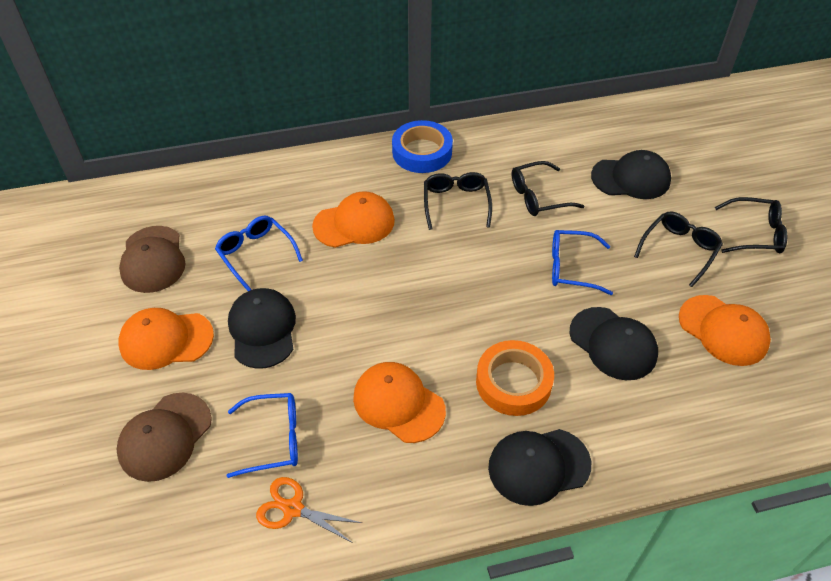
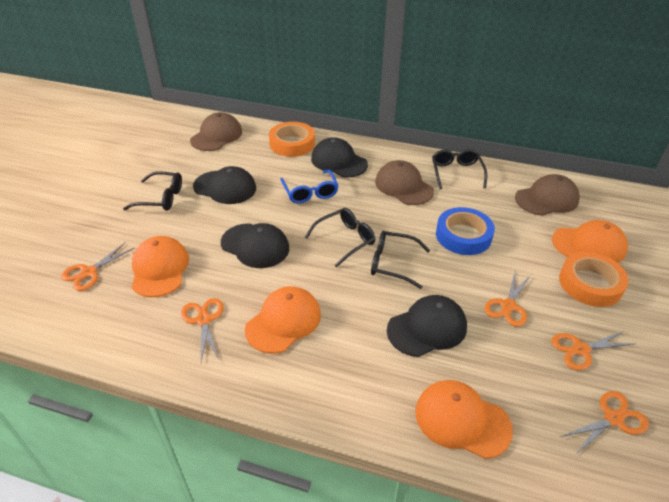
blue glasses: 3 -> 1
brown cap: 2 -> 3
orange scissors: 1 -> 5
orange tape: 1 -> 2

